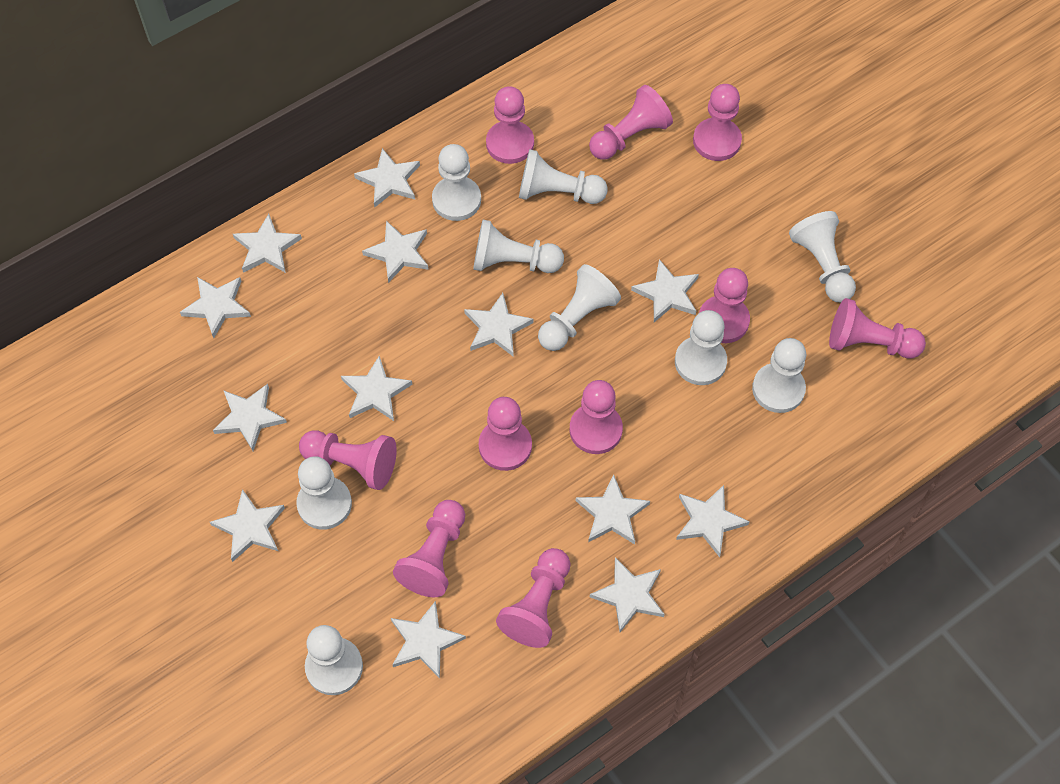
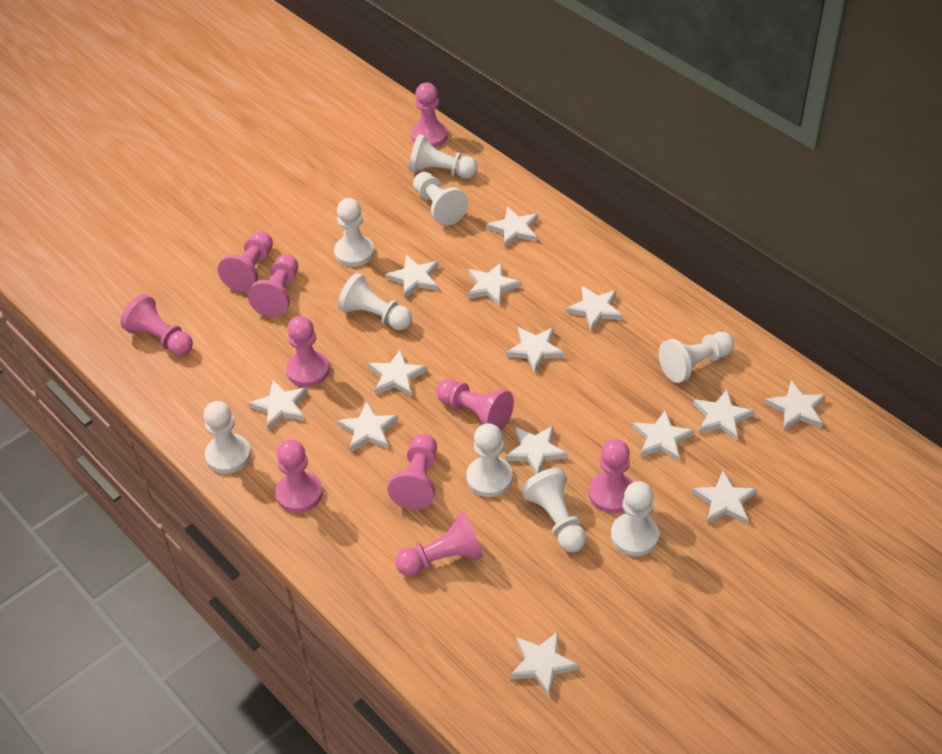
white star: 13 -> 14

